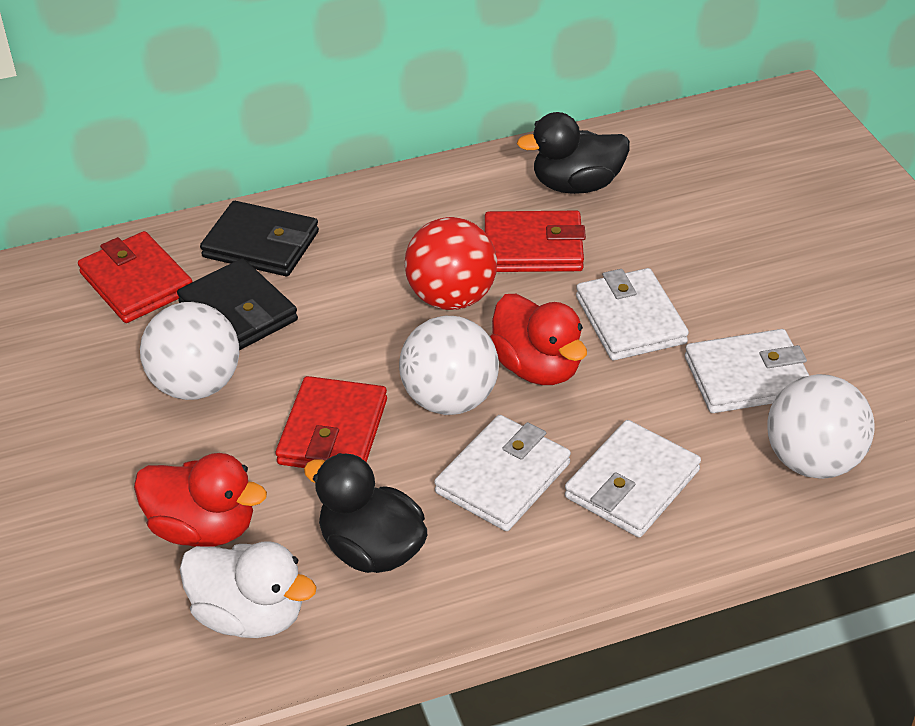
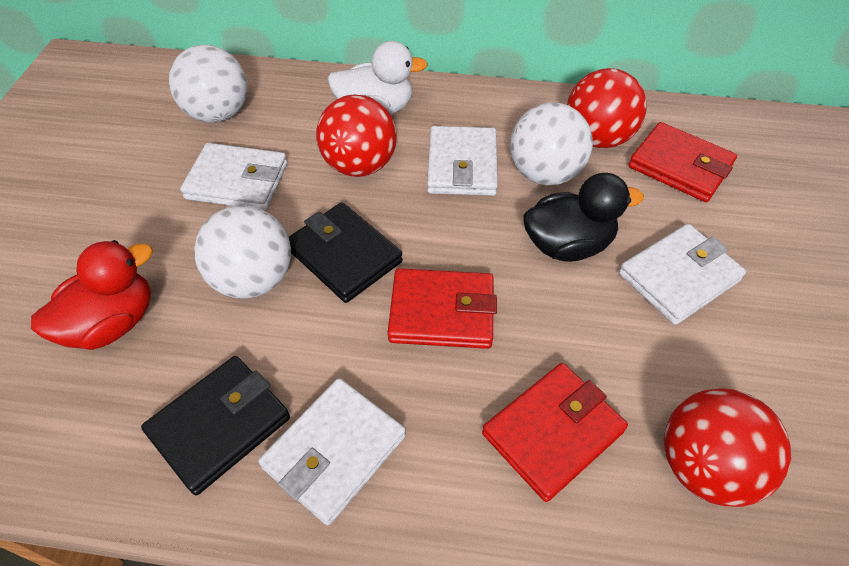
black duck: 2 -> 1
red ball: 1 -> 3
red duck: 2 -> 1

